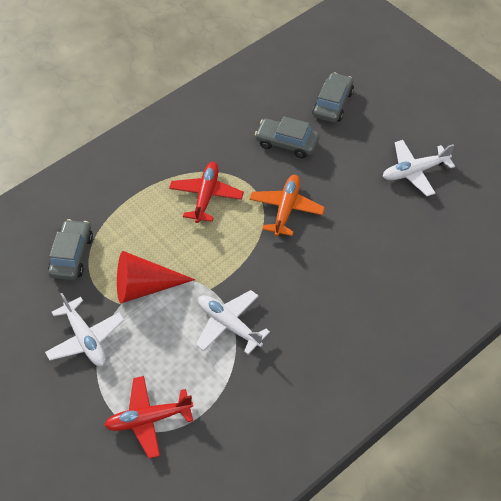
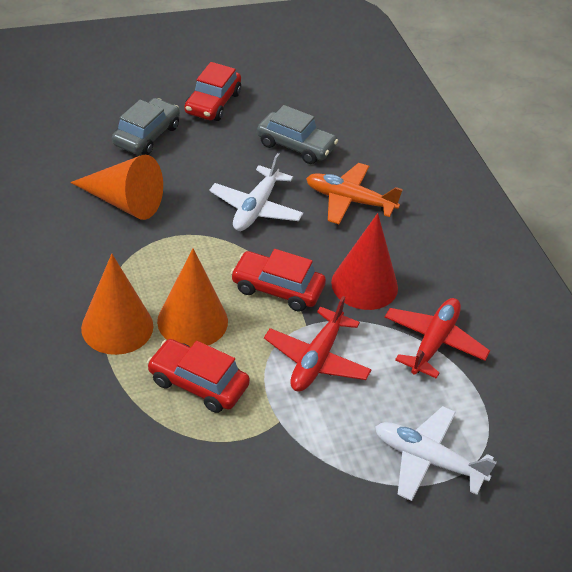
grey car: 3 -> 2
orange cone: 0 -> 3
red car: 0 -> 3
white plane: 3 -> 2

